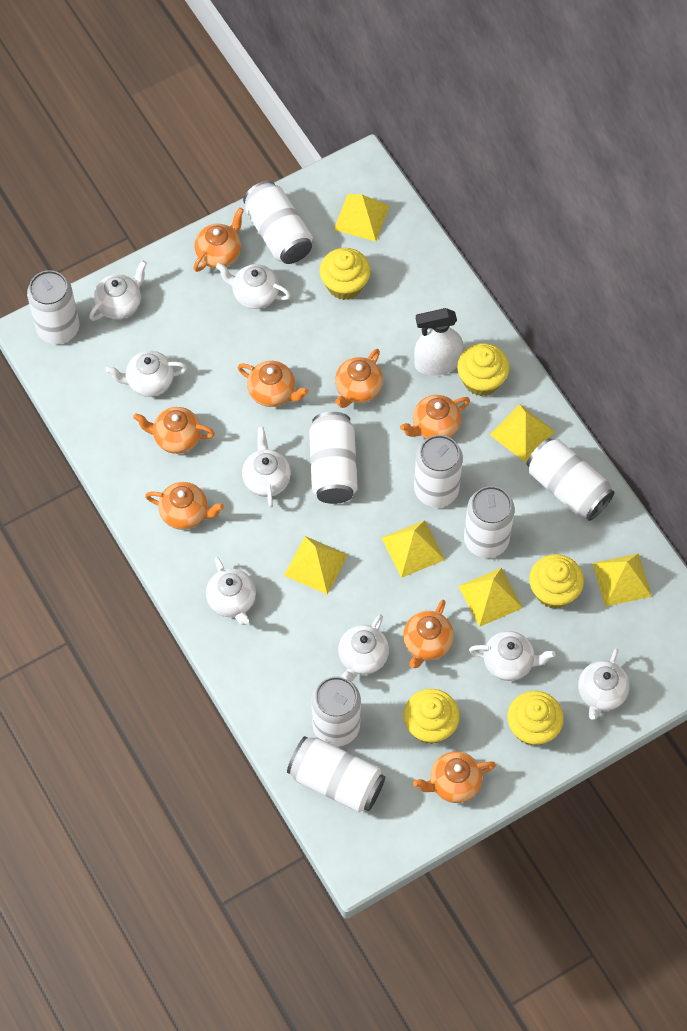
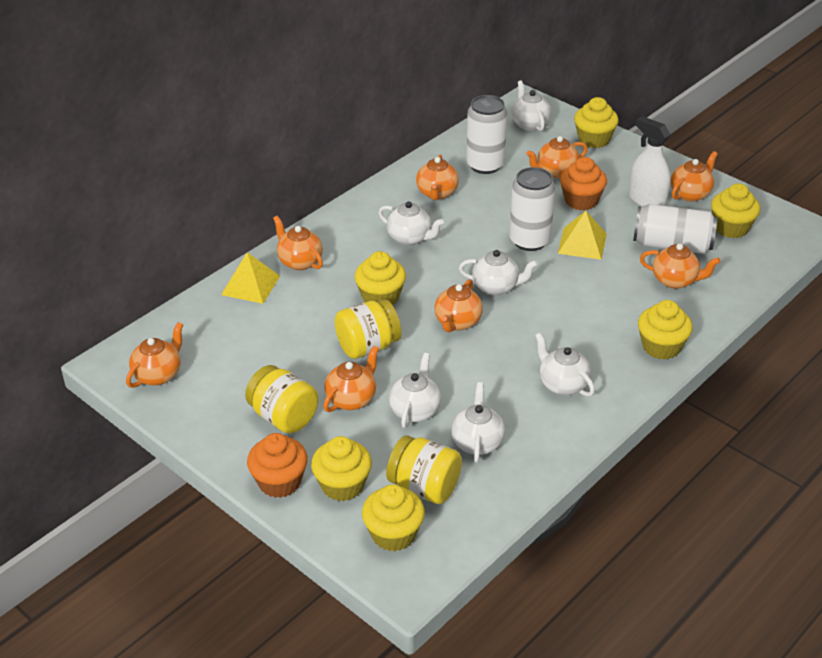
orange cupcake: 0 -> 2
white can: 8 -> 3
white teapot: 8 -> 6
yellow cupcake: 5 -> 6
yellow jar: 0 -> 3
yellow pyramid: 6 -> 2

